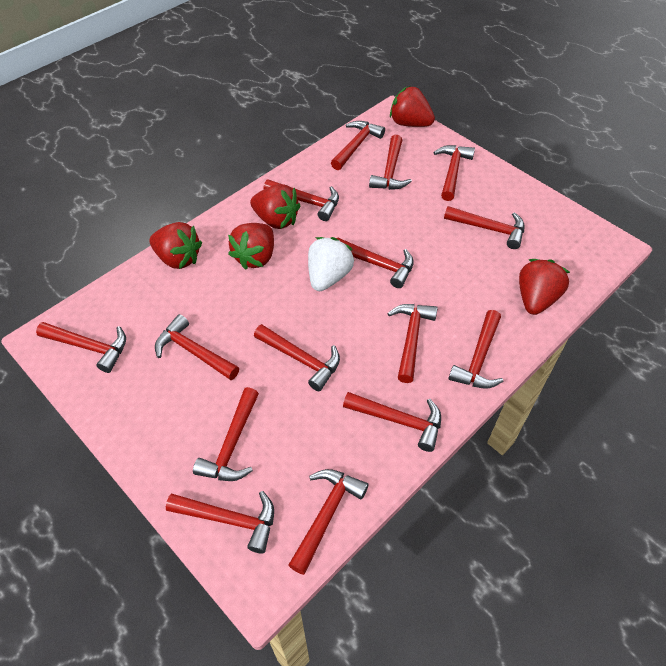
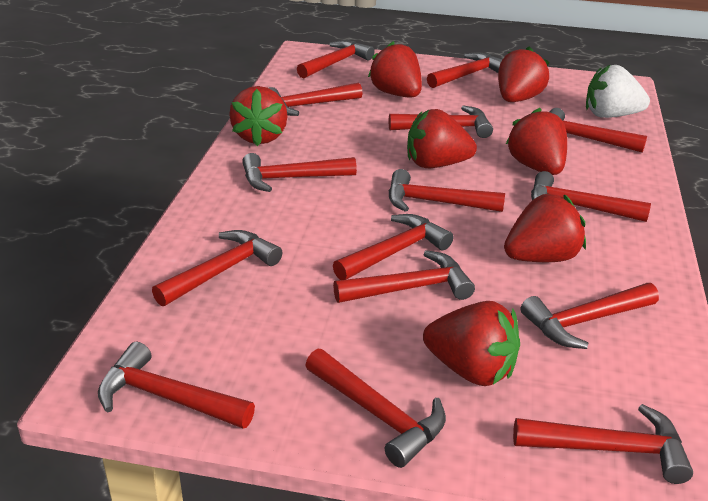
red strawberry: 5 -> 7

